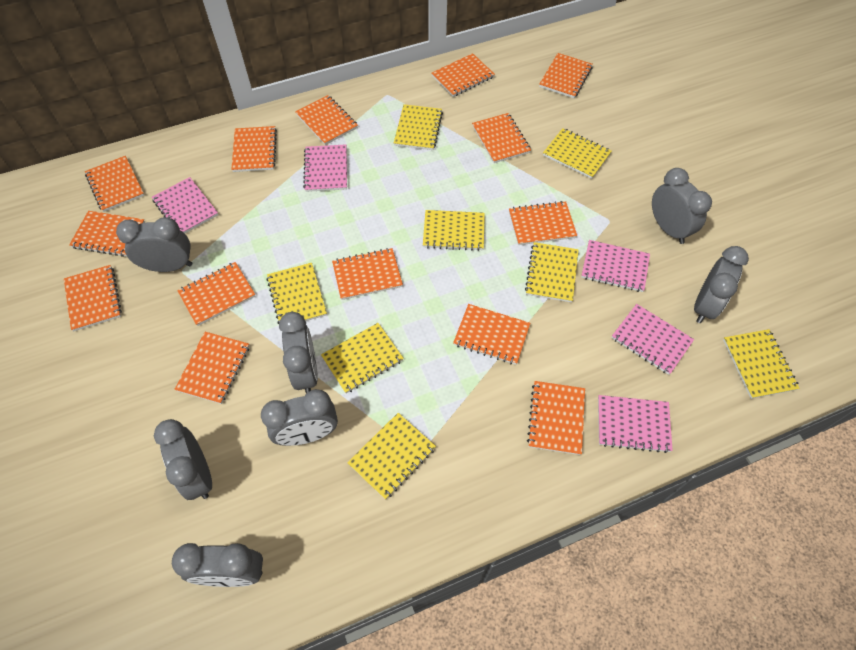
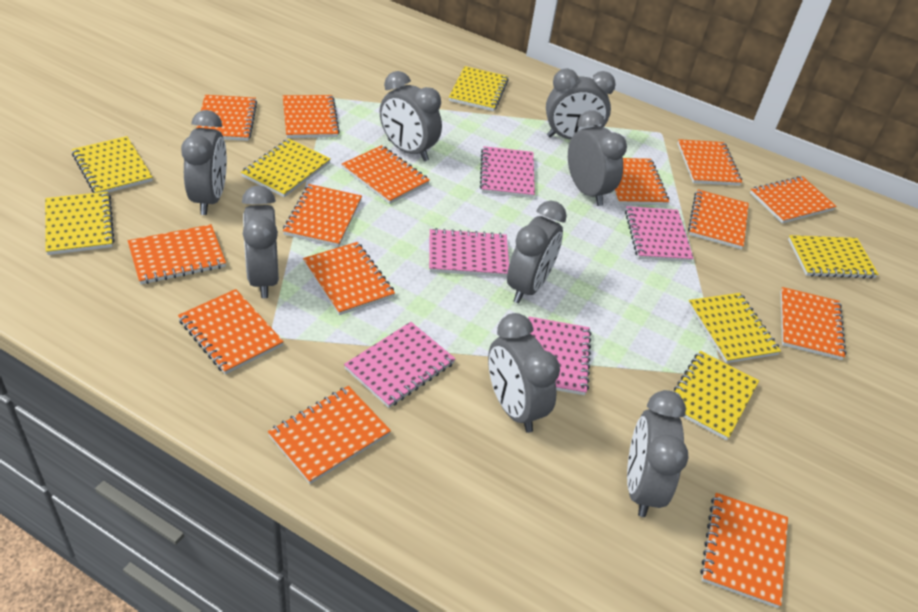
grey clock: 7 -> 8
yellow notebook: 8 -> 7

